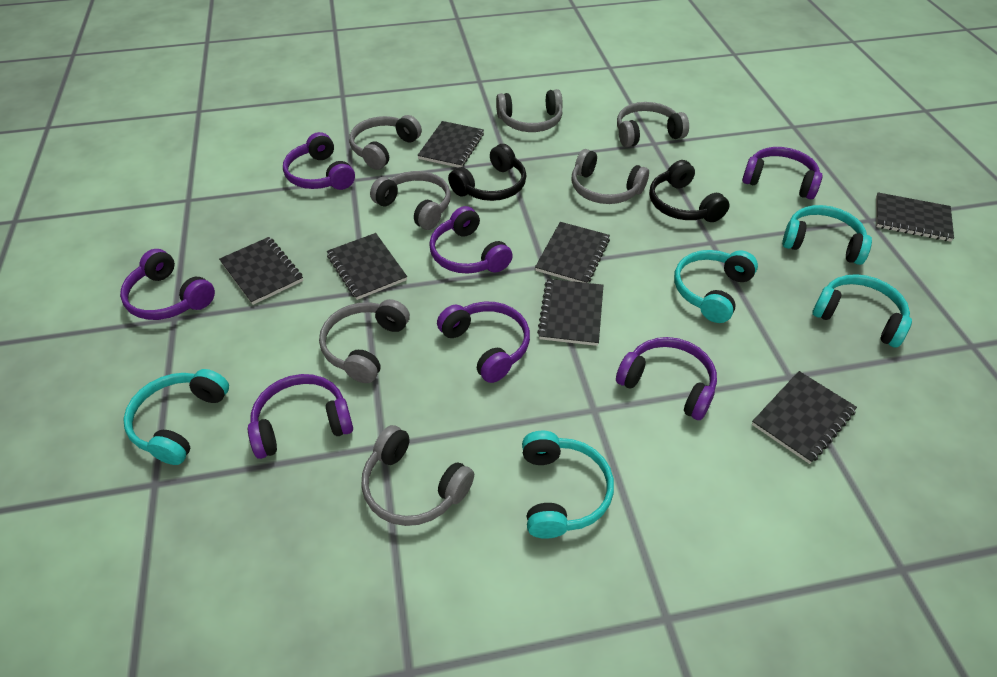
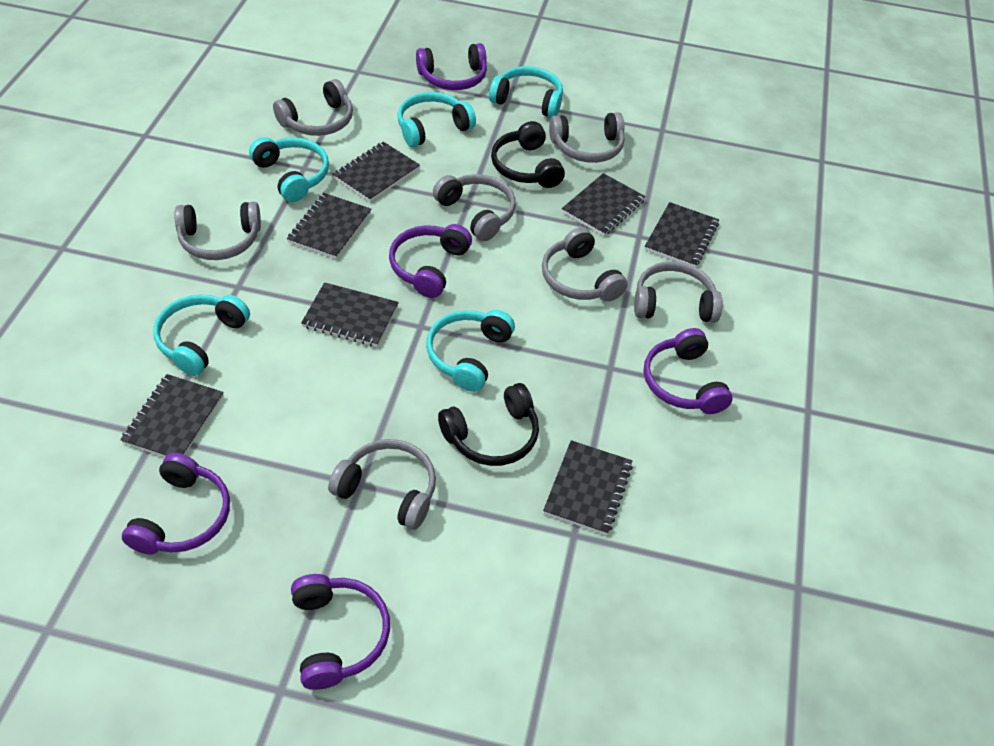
purple headphones: 7 -> 5

